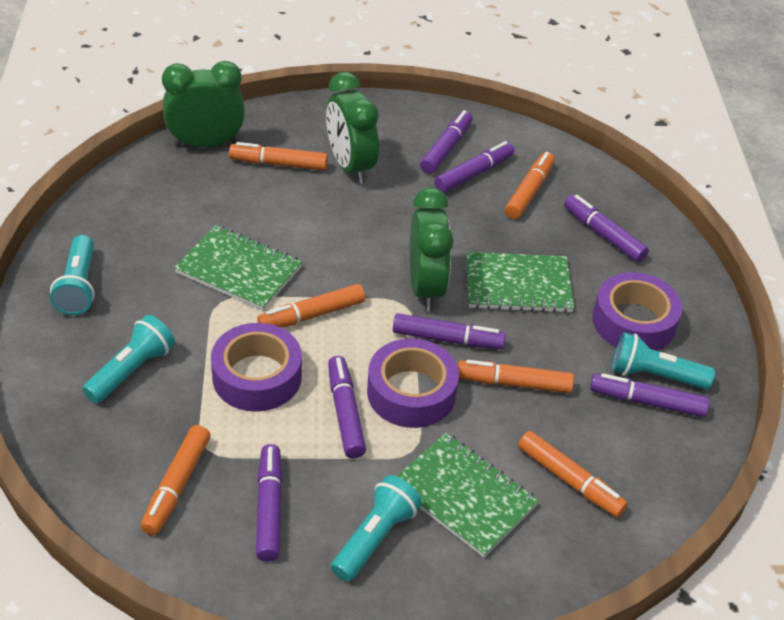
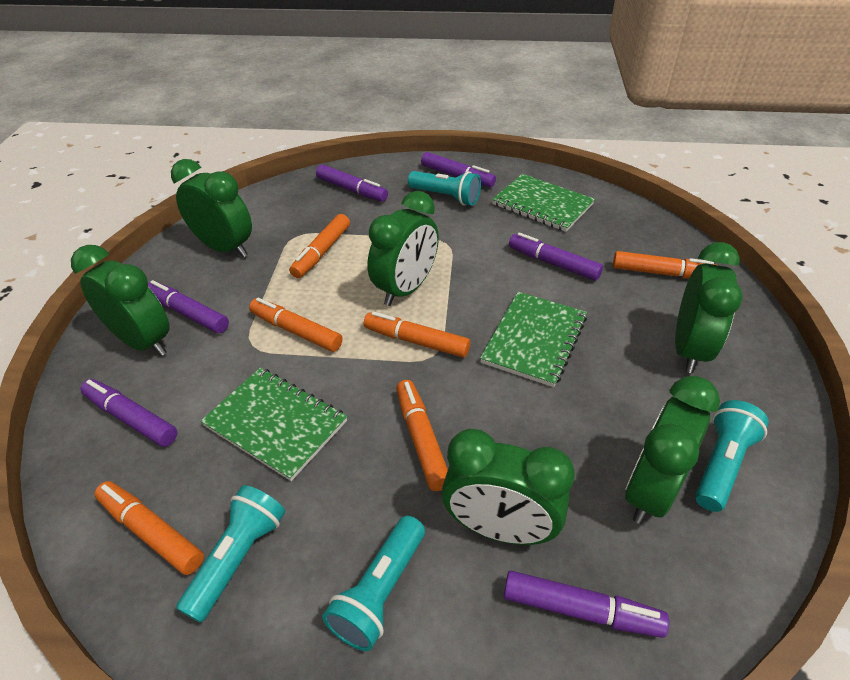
green clock: 3 -> 6
purple marker: 7 -> 6
purple tape: 3 -> 0

